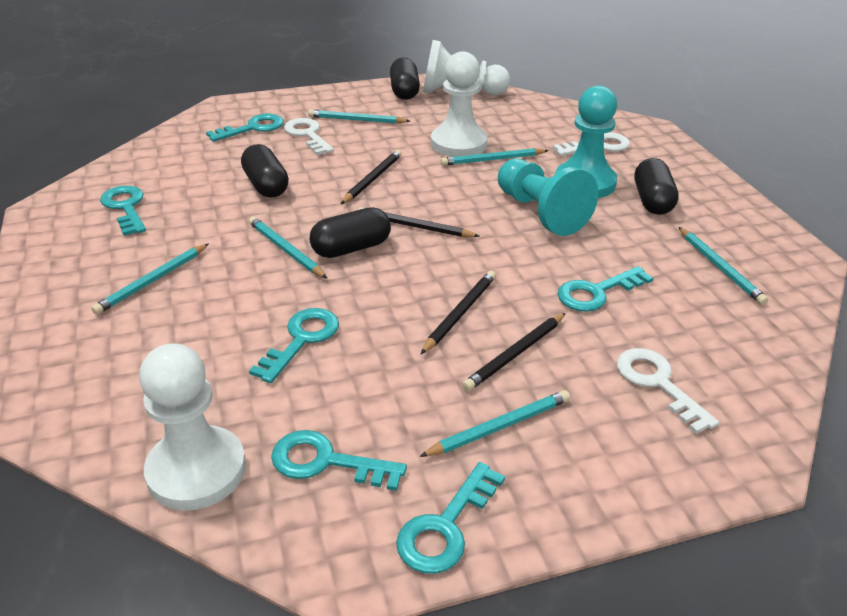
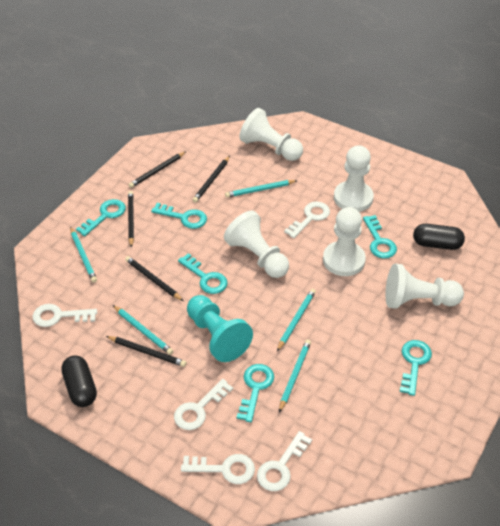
black capsule: 4 -> 2
black pencil: 4 -> 5
turquoise pawn: 2 -> 1
turquoise pencil: 6 -> 5
white key: 3 -> 5
white pawn: 3 -> 5

